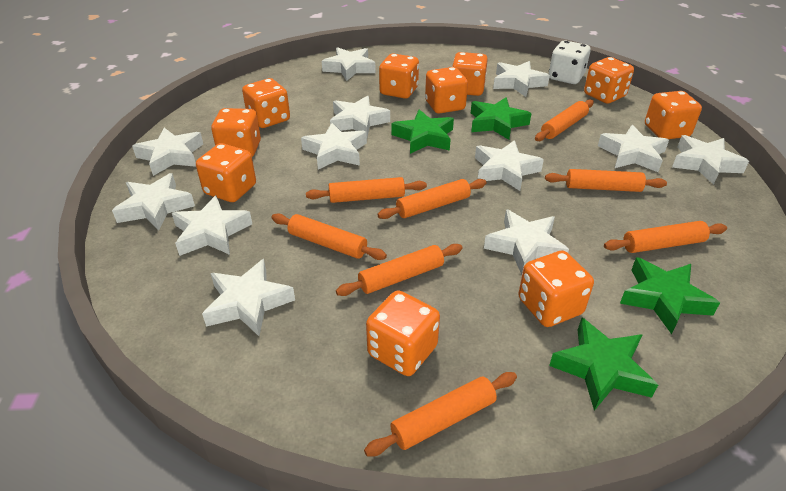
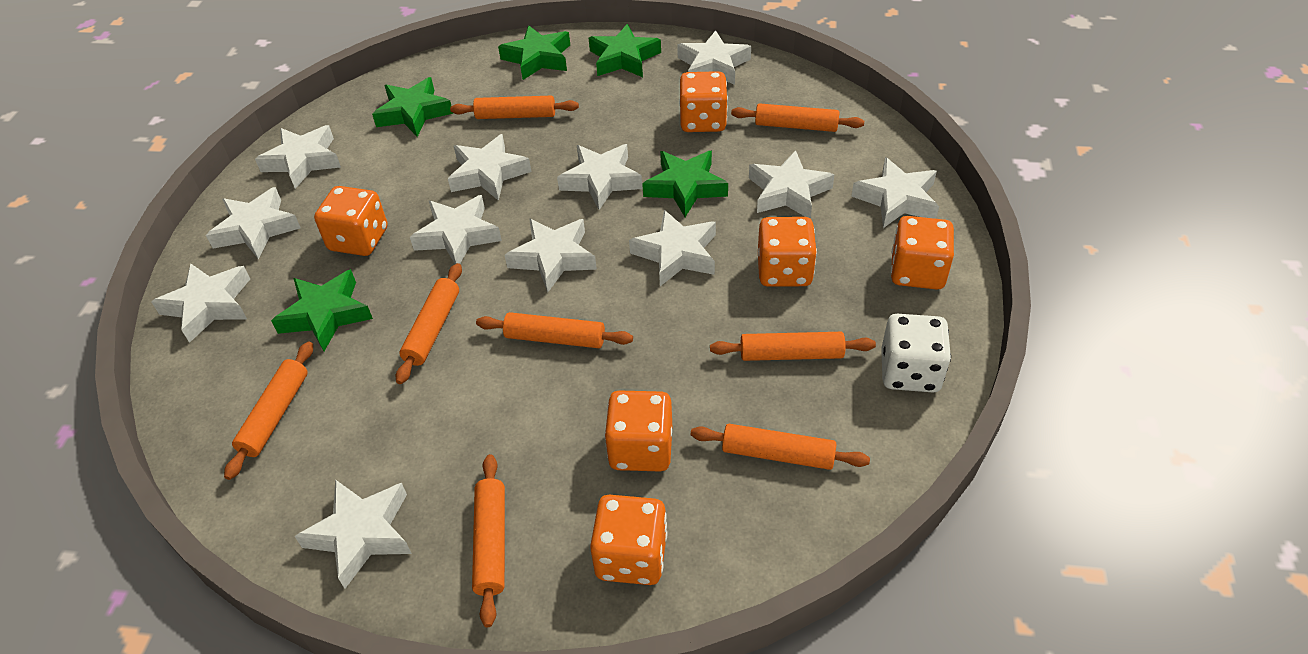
green star: 4 -> 5
orange dice: 10 -> 6

